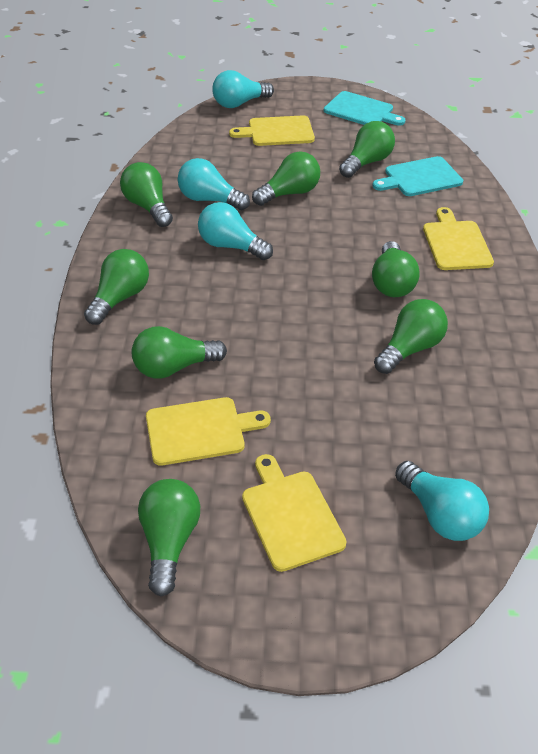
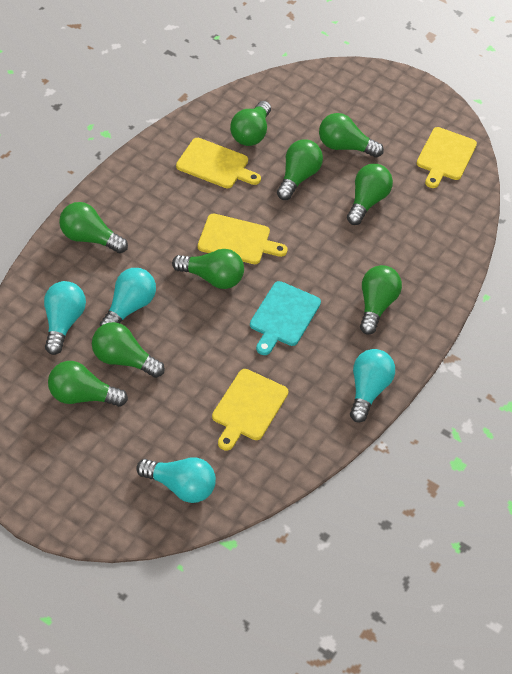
green light bulb: 8 -> 9
turquoise cutting board: 2 -> 1

